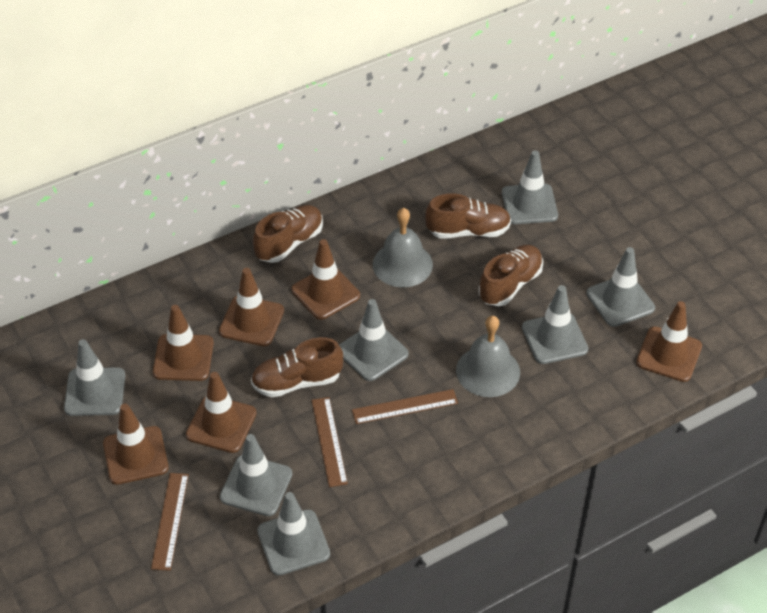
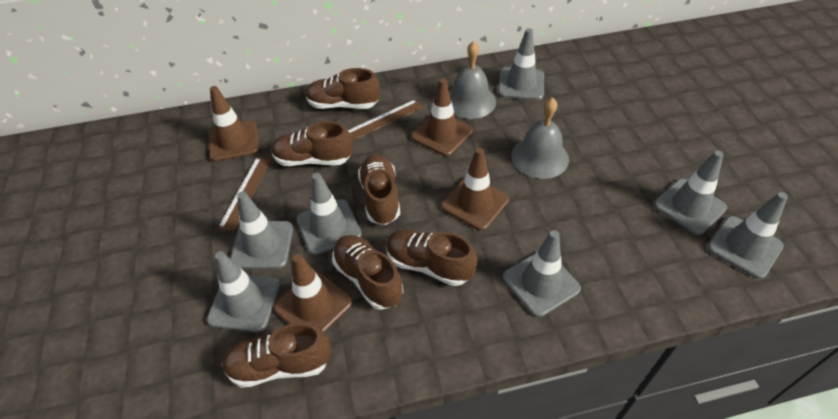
brown ruler: 3 -> 2
brown shoe: 4 -> 6
brown traffic cone: 6 -> 4

